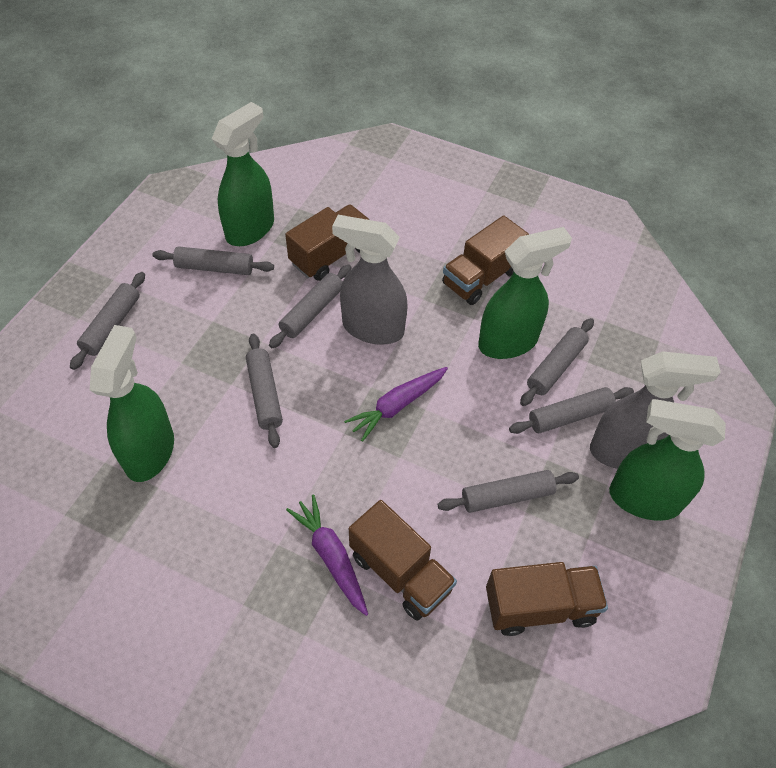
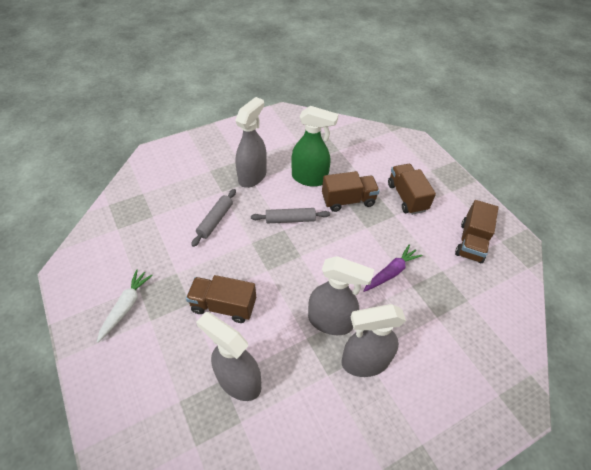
green spray bottle: 4 -> 1
grey rolling pin: 7 -> 2
grey spray bottle: 2 -> 4
purple carrot: 2 -> 1
white carrot: 0 -> 1

